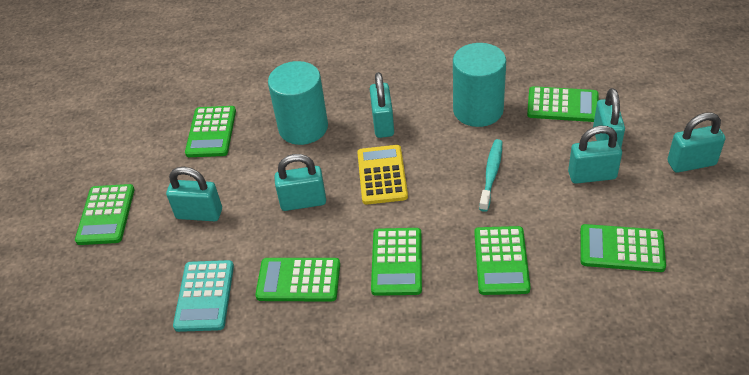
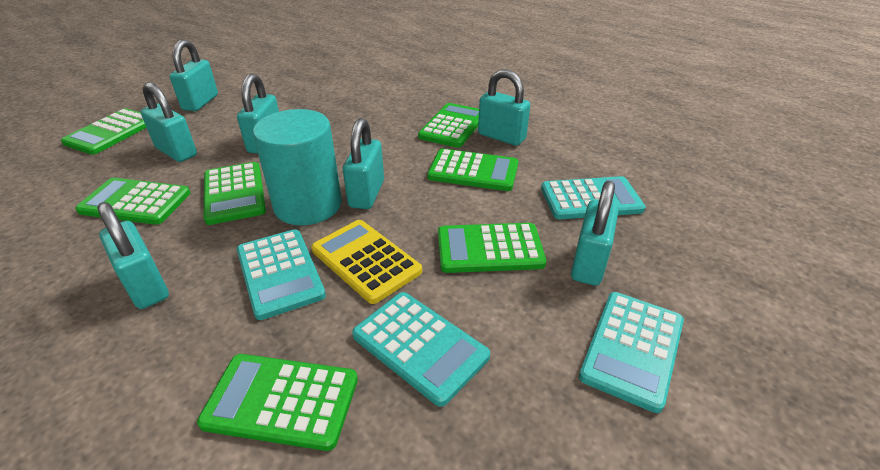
turquoise calculator: 1 -> 4
turquoise cylinder: 2 -> 1
turquoise padlock: 6 -> 7
turquoise toothbrush: 1 -> 0

